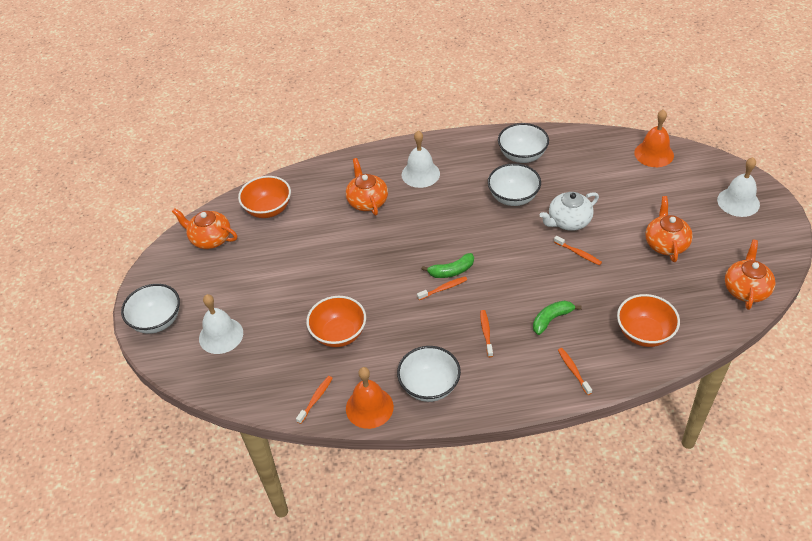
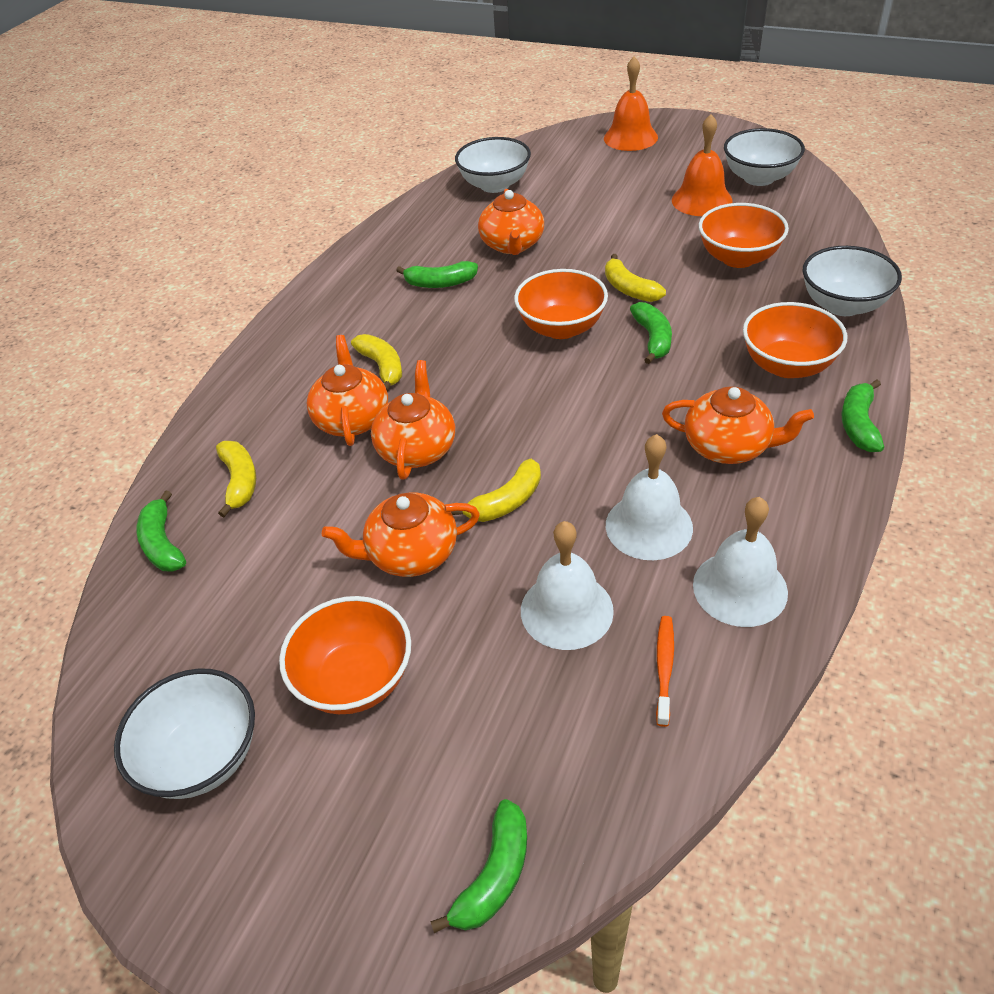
green banana: 2 -> 5
orange bowl: 3 -> 4
orange teapot: 4 -> 5
orange toothbrush: 5 -> 1
white teapot: 1 -> 0
yellow banana: 0 -> 4

